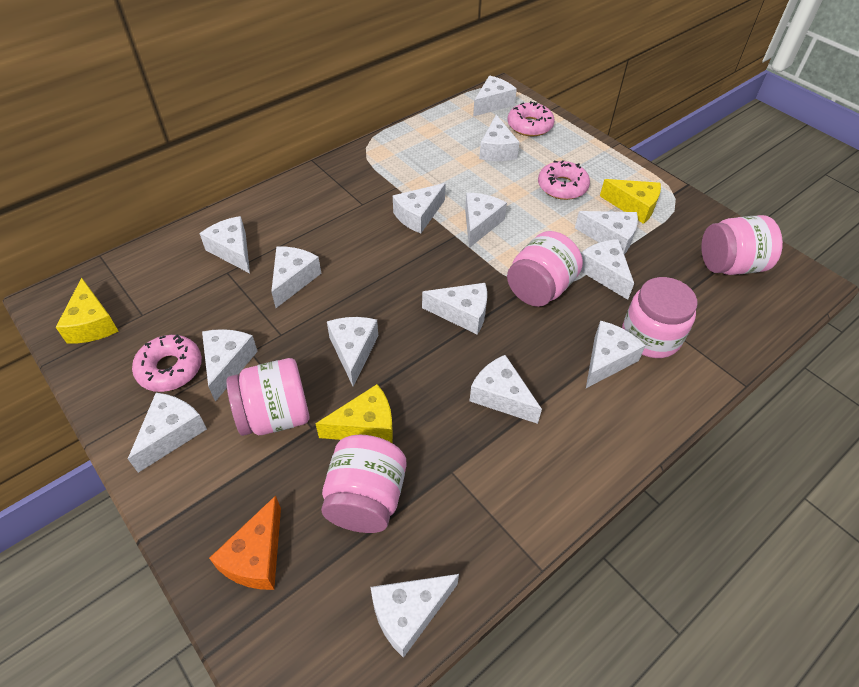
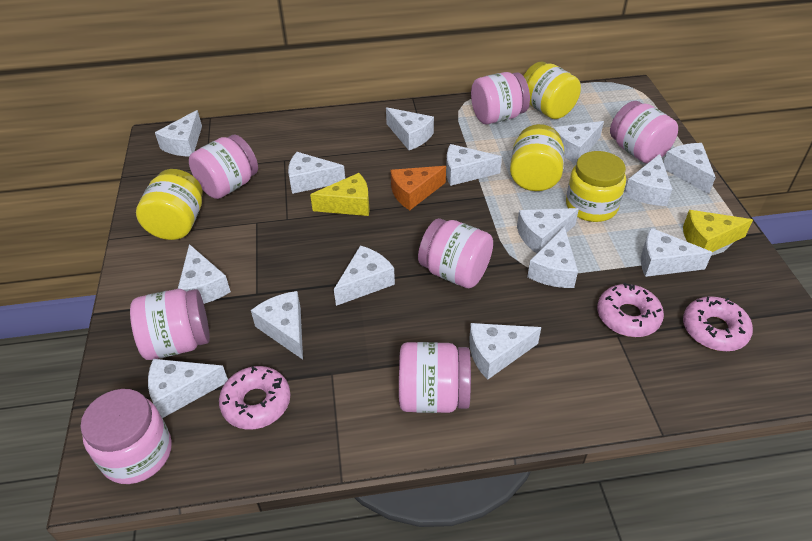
pink jar: 5 -> 7
yellow cheese: 3 -> 2
yellow jar: 0 -> 4

